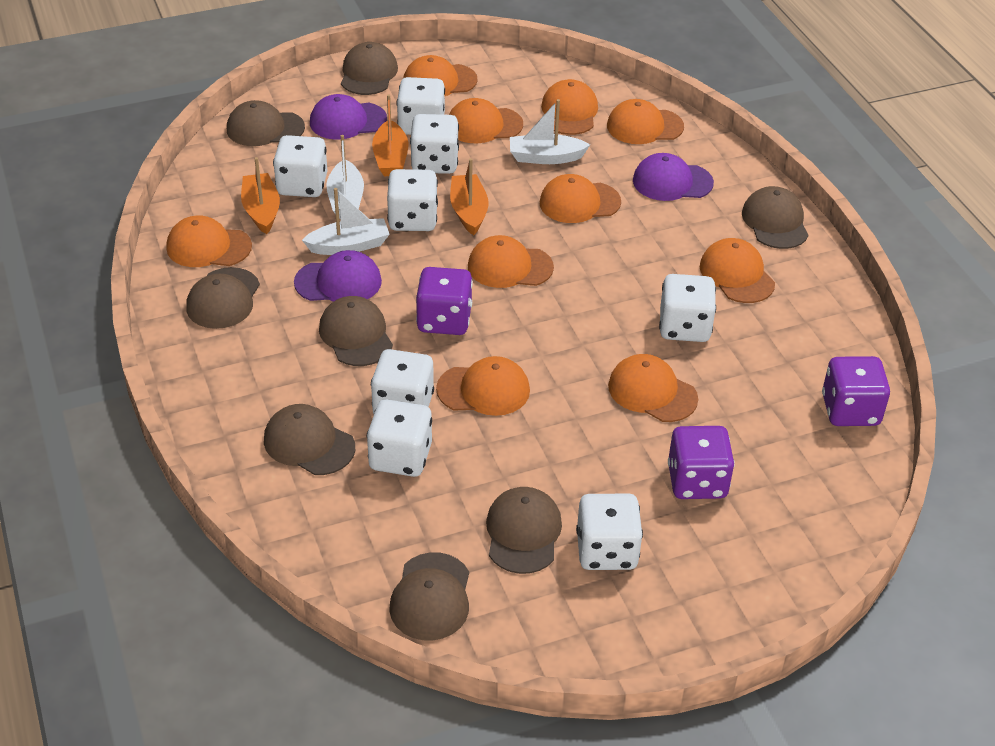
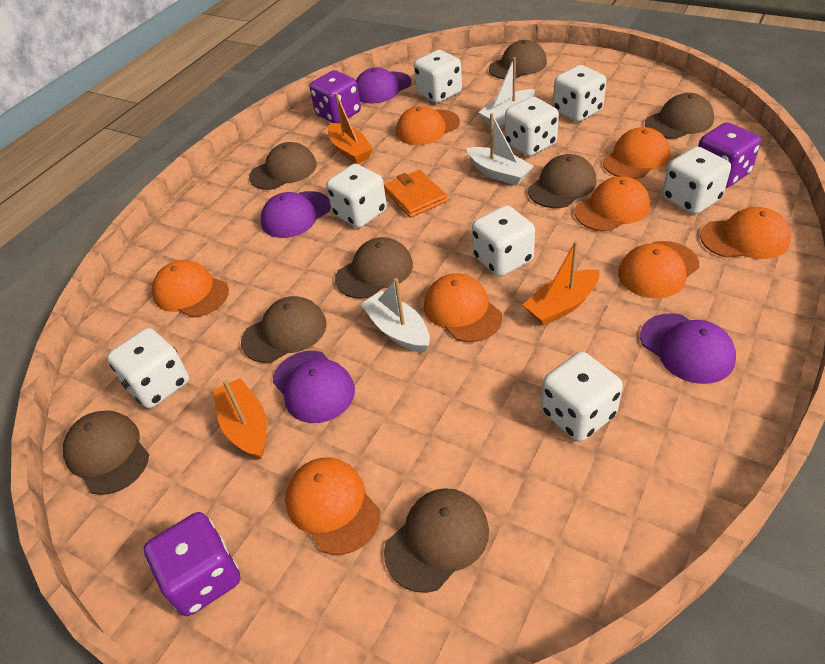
orange cap: 10 -> 8
orange wallet: 0 -> 1
purple cap: 3 -> 4

